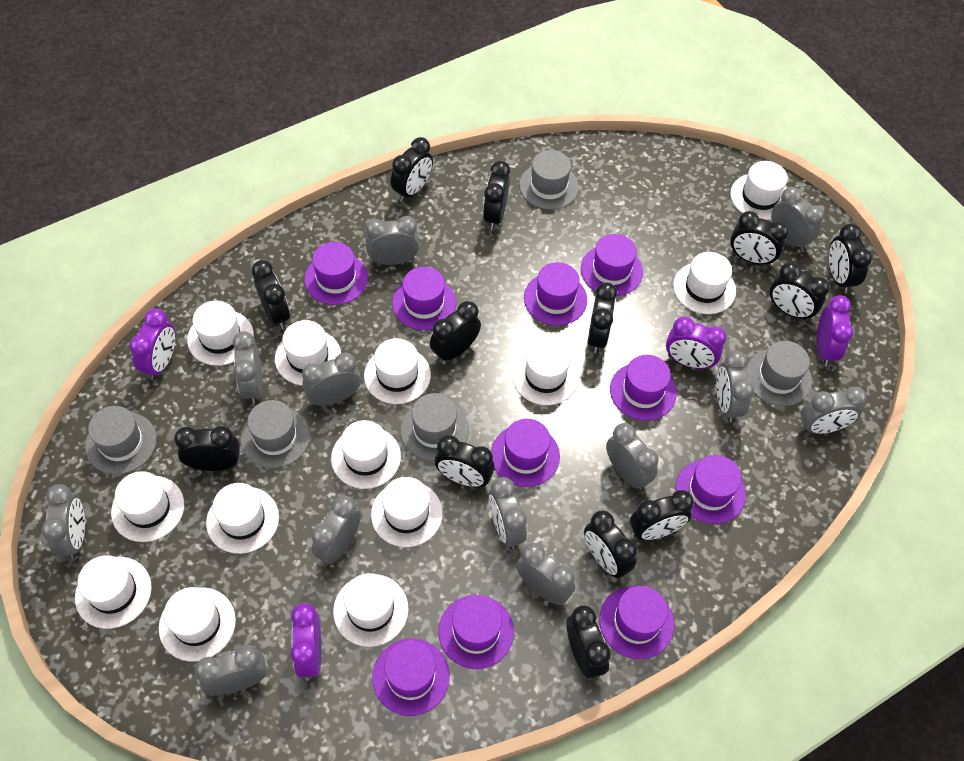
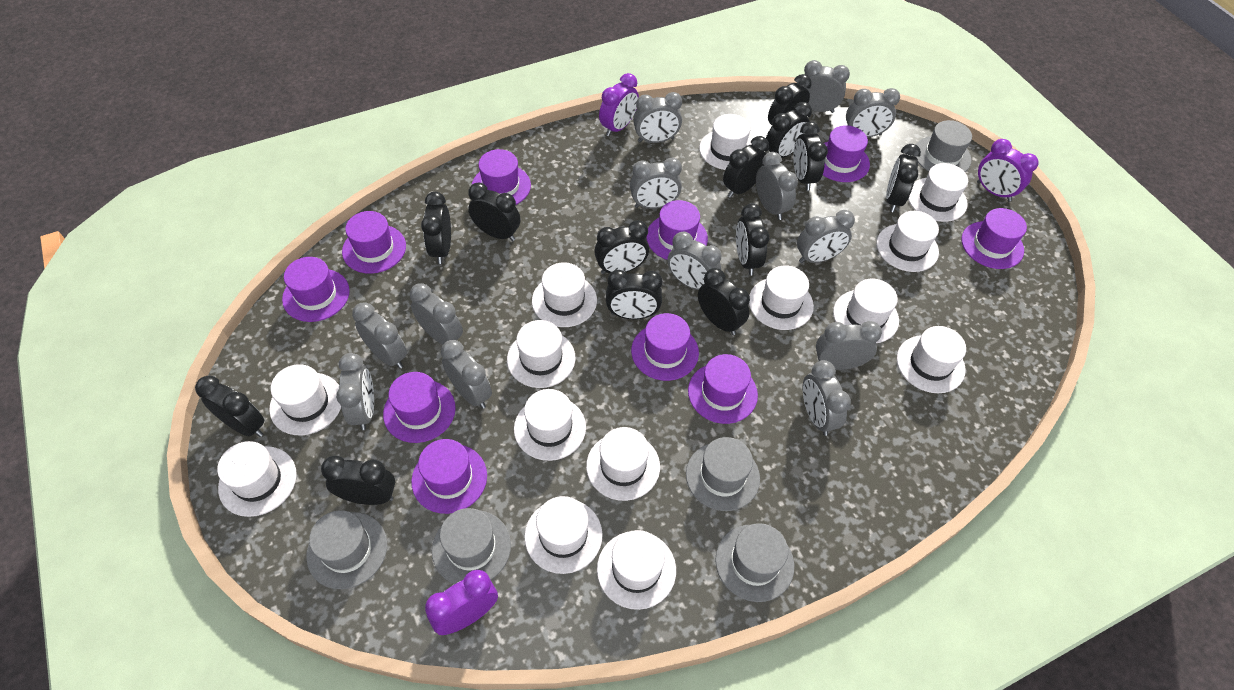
grey clock: 12 -> 13
purple clock: 4 -> 3
white hat: 13 -> 14

